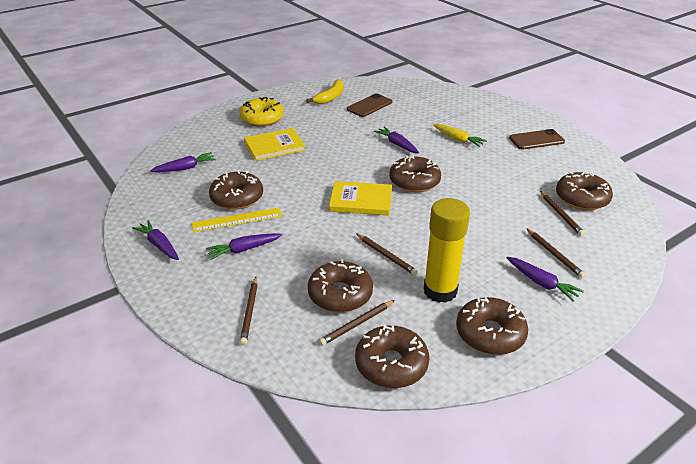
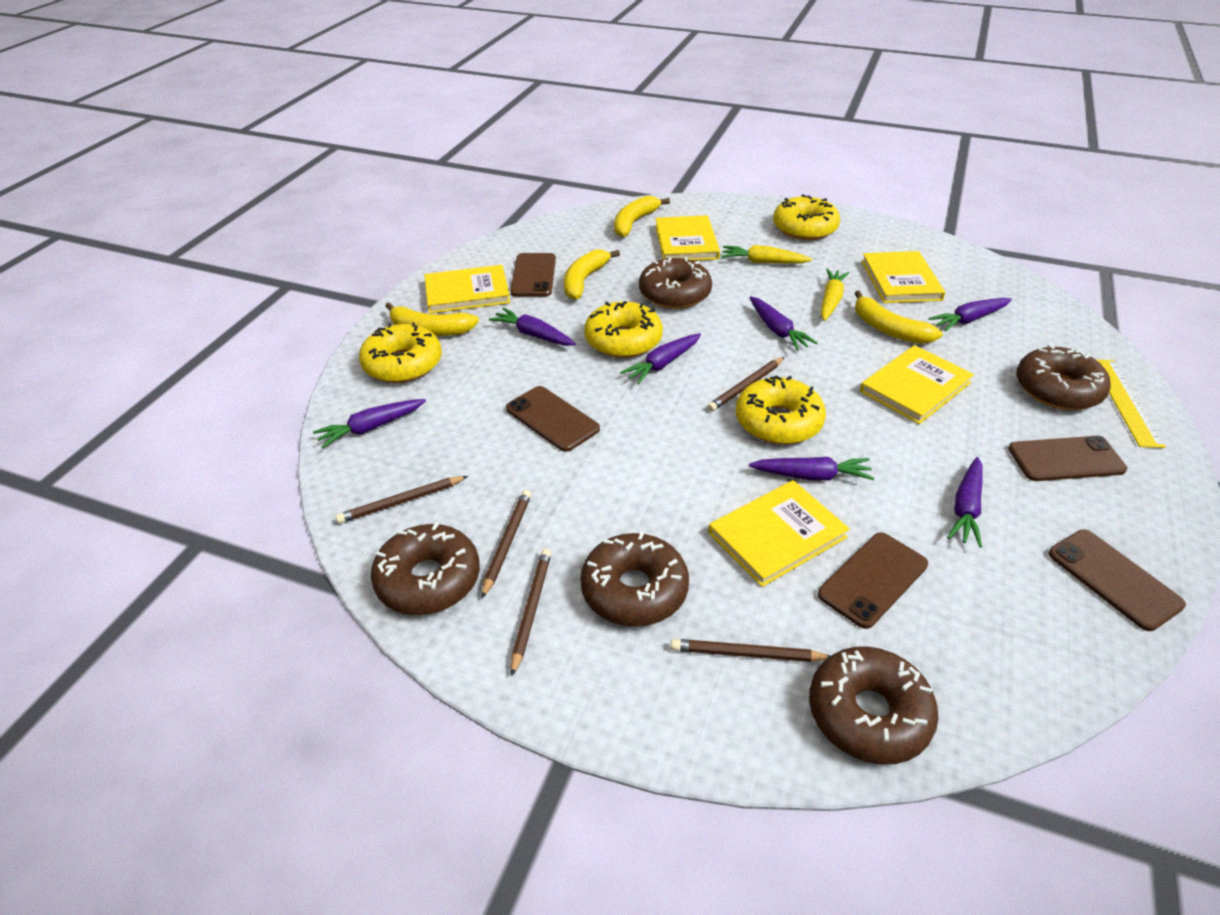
brown donut: 6 -> 5
brown phone: 2 -> 5
purple carrot: 5 -> 7
yellow banana: 1 -> 4
yellow book: 2 -> 5
yellow carrot: 1 -> 2
yellow donut: 1 -> 4
yellow glue stick: 1 -> 0

